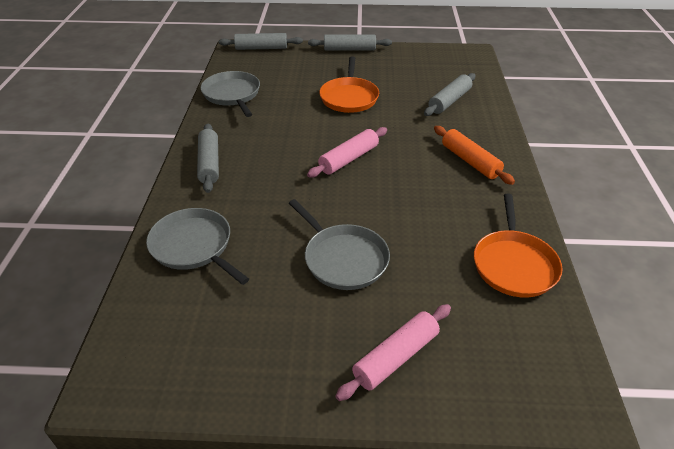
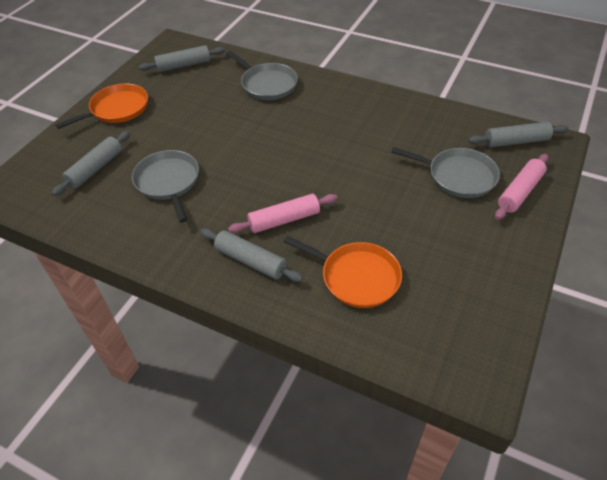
orange rolling pin: 1 -> 0

